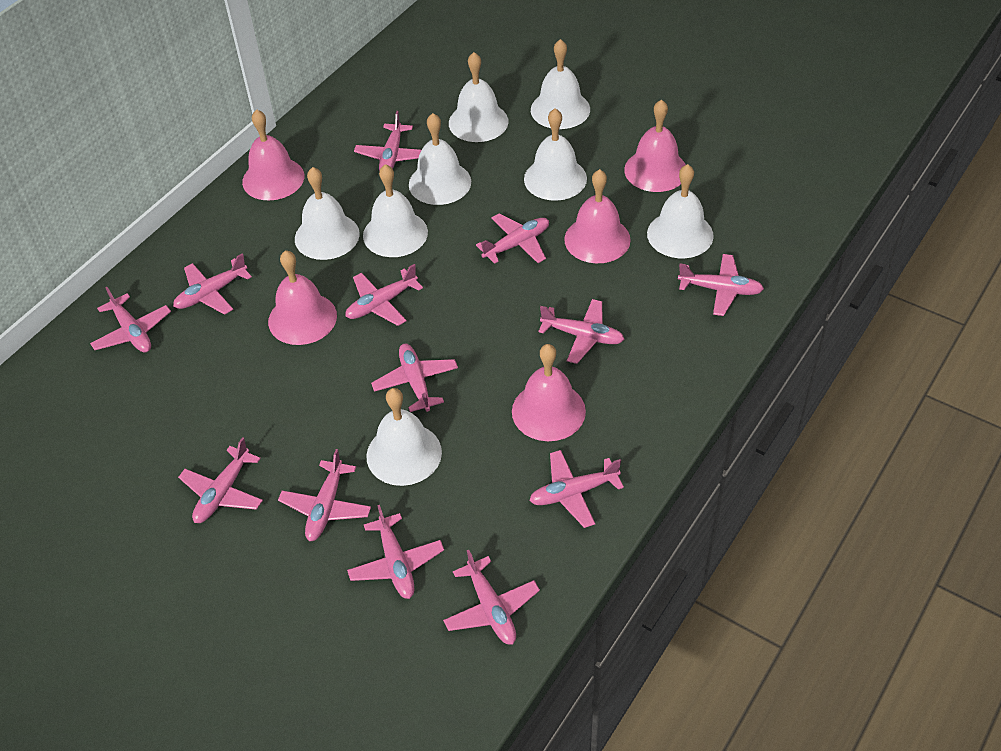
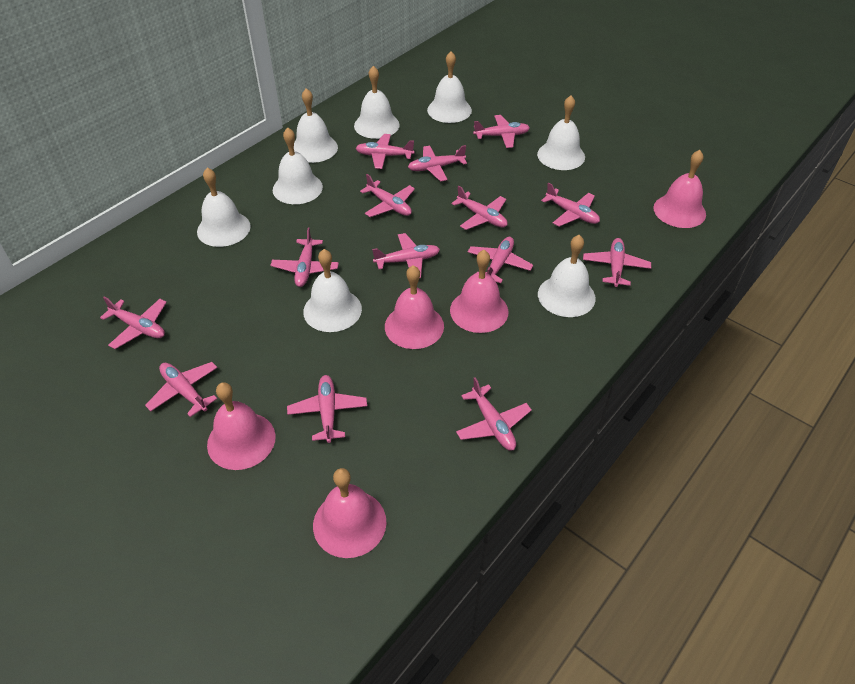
pink plane: 13 -> 14

